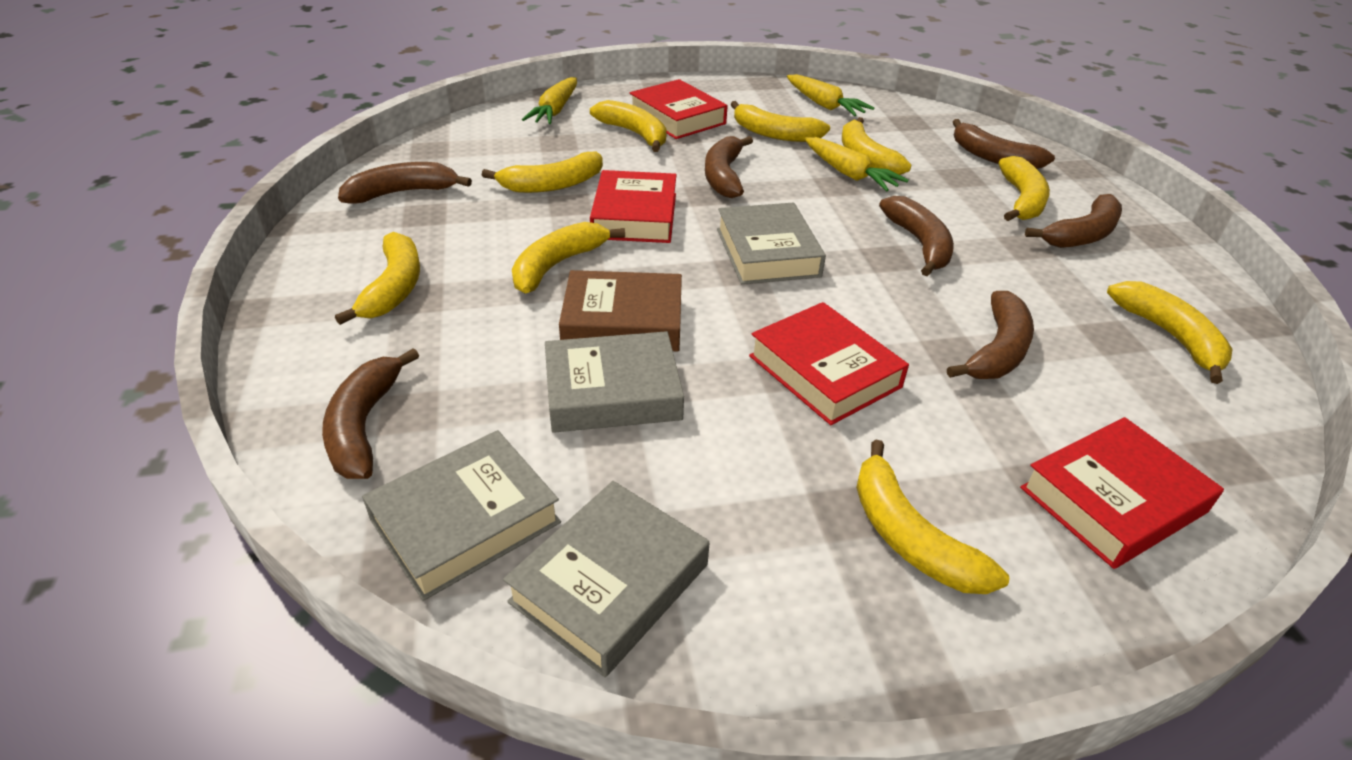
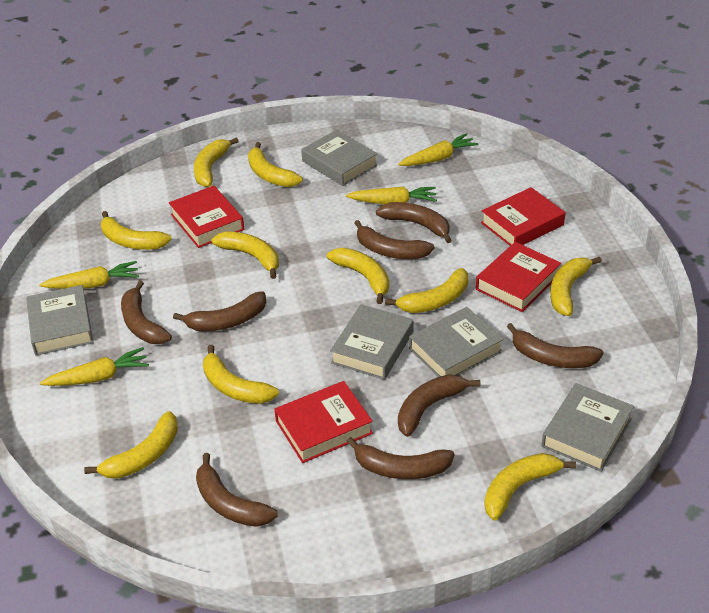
brown banana: 7 -> 8
brown book: 1 -> 0
grey book: 4 -> 5
yellow banana: 9 -> 10
yellow carrot: 3 -> 4

